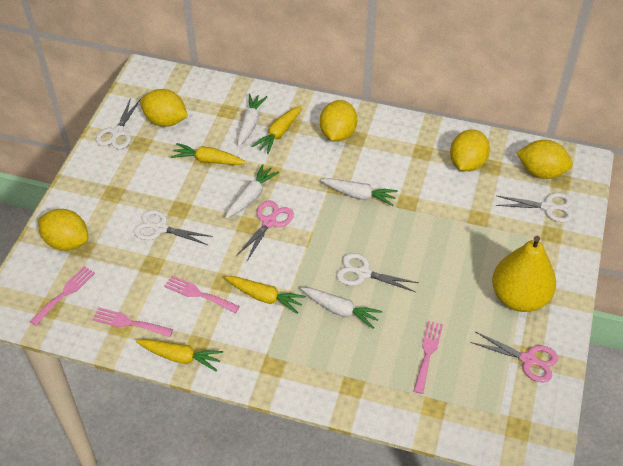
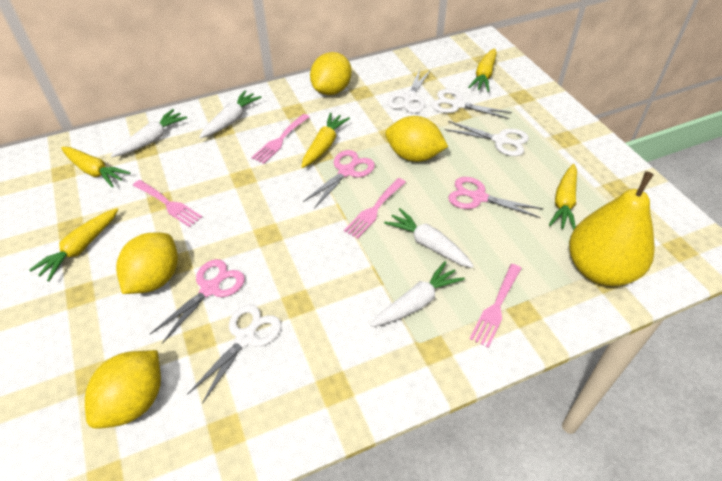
pink scissors: 2 -> 3
yellow carrot: 4 -> 5
yellow lemon: 5 -> 4

